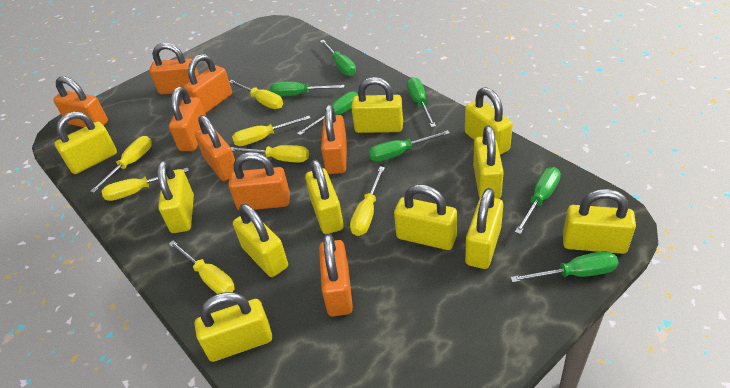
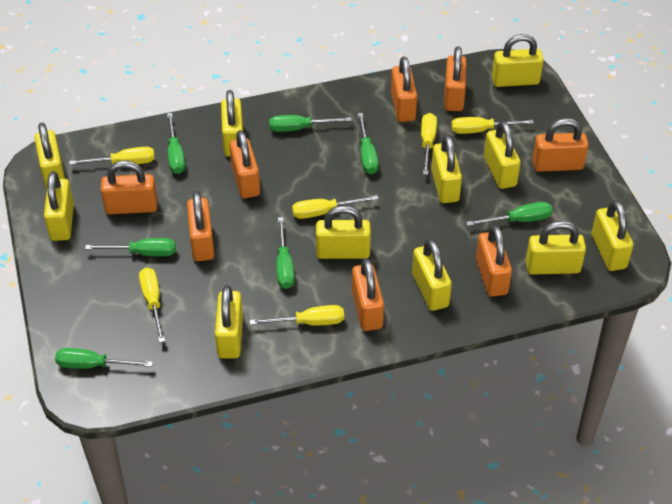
yellow screwdriver: 7 -> 6

